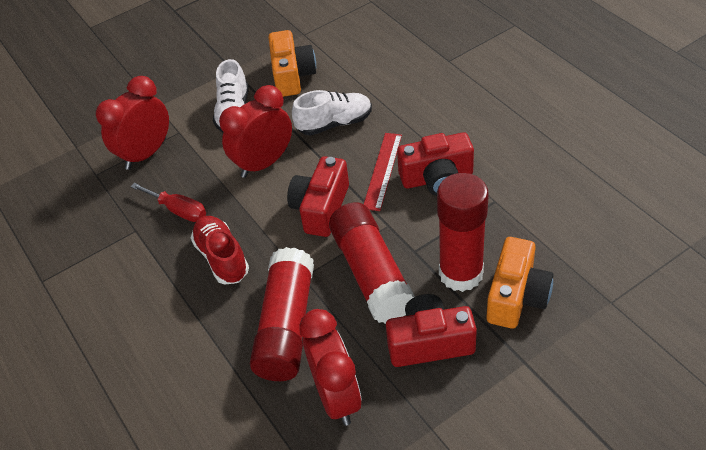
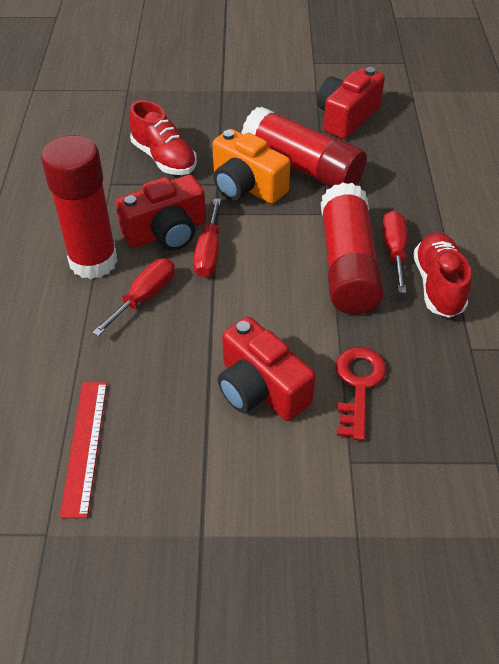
orange camera: 2 -> 1
red clock: 3 -> 0
red key: 0 -> 1
red screwdriver: 1 -> 3
red shoe: 1 -> 2
white shoe: 2 -> 0

